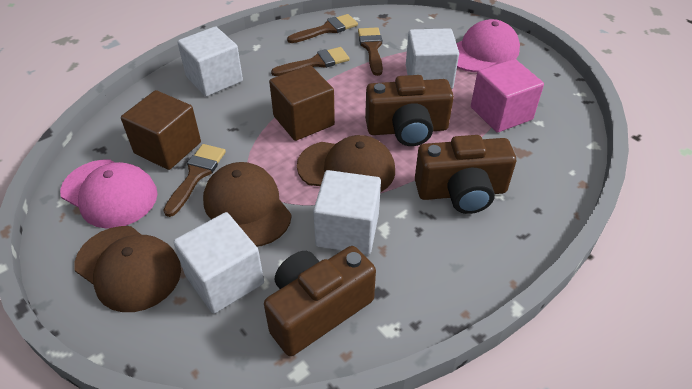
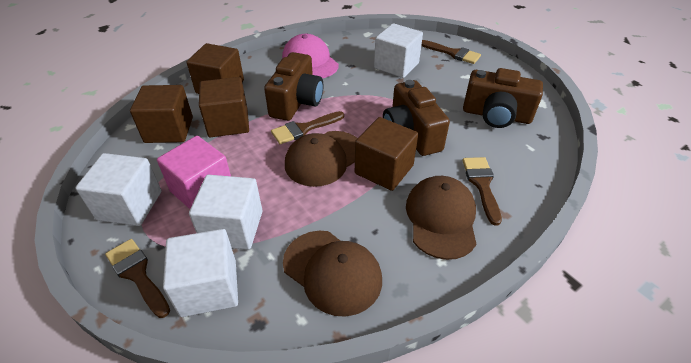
brown cube: 2 -> 4
pink cap: 2 -> 1

